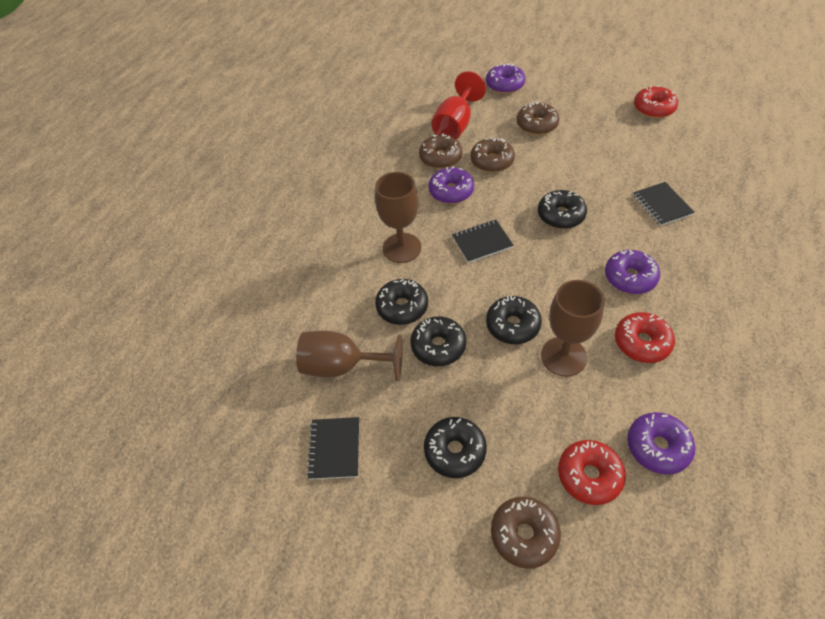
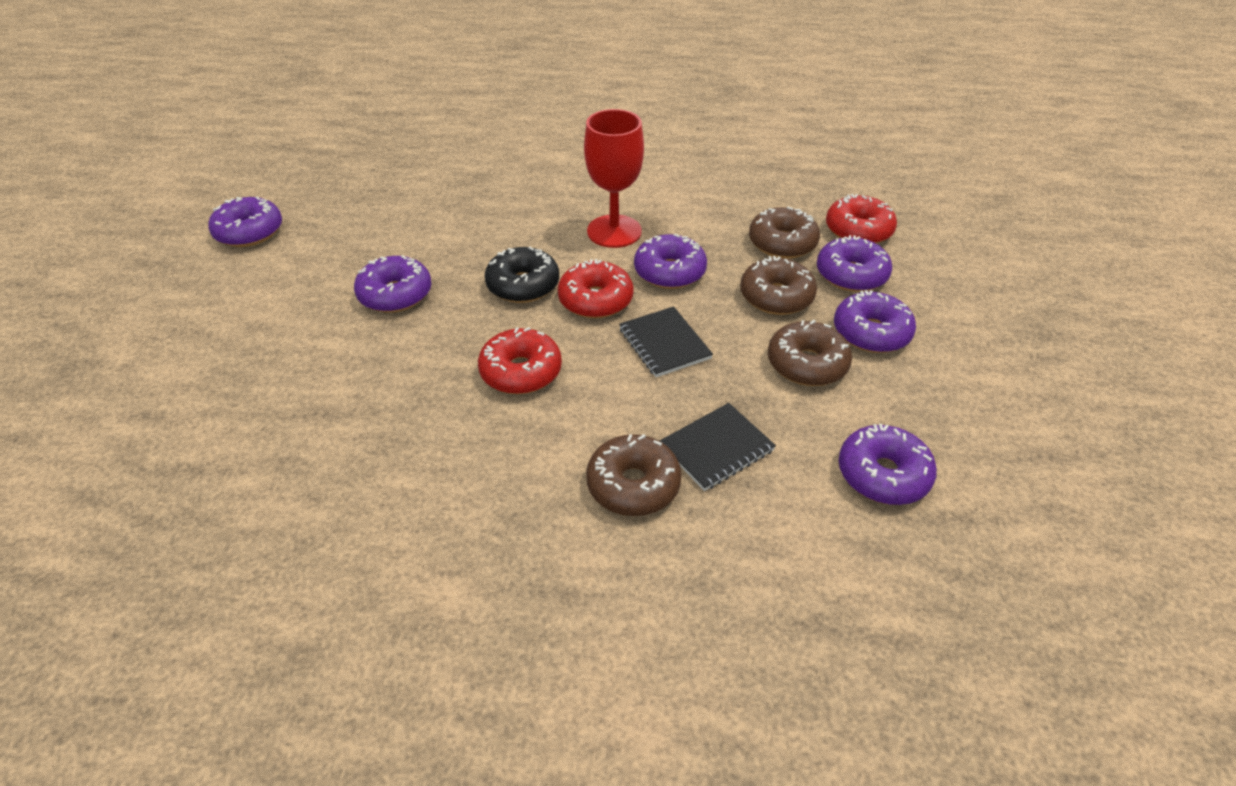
black donut: 5 -> 1
black notebook: 3 -> 2
brown goblet: 3 -> 0
purple donut: 4 -> 6

